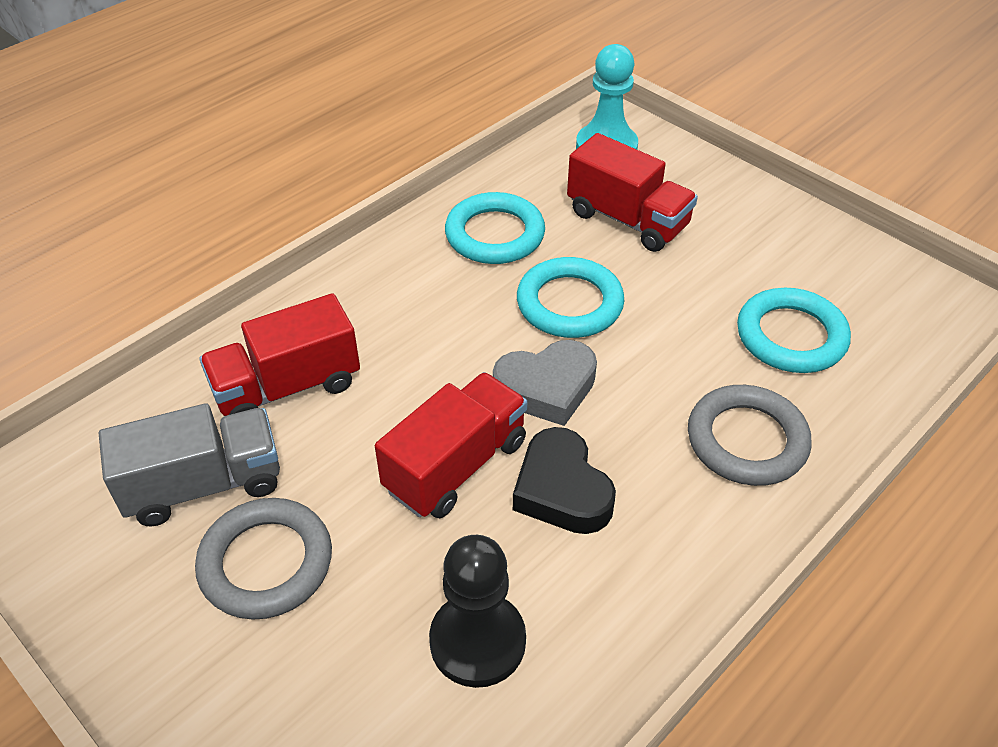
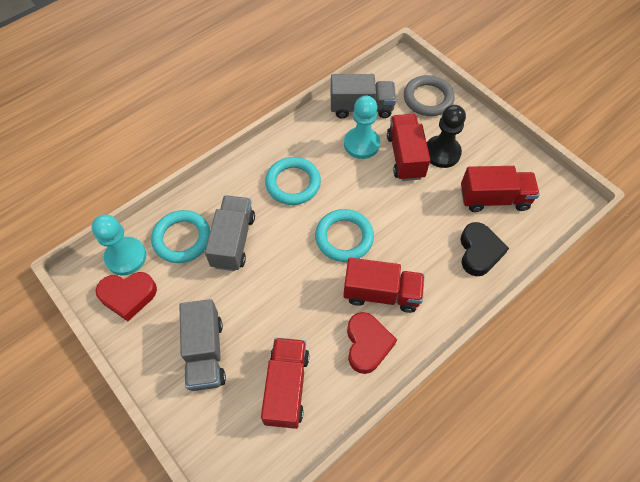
grey heart: 1 -> 0
grey ring: 2 -> 1
grey truck: 1 -> 3
red heart: 0 -> 2
red truck: 3 -> 4
turquoise pawn: 1 -> 2

